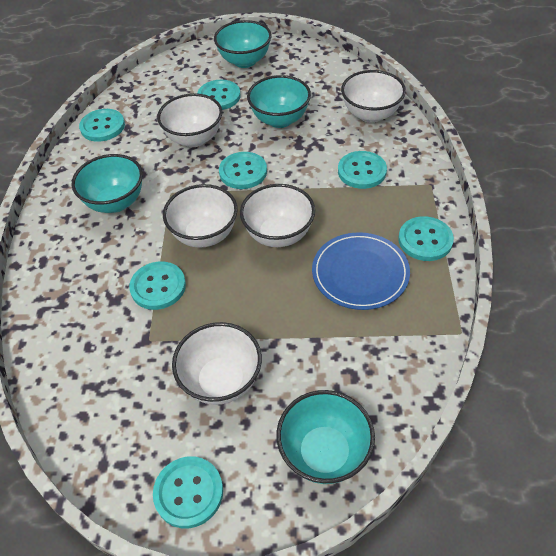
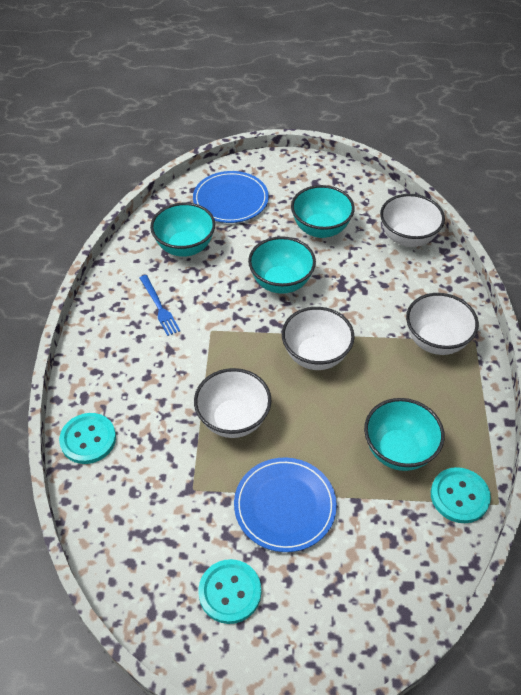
blue fork: 0 -> 1
blue plate: 1 -> 2
turquoise button: 7 -> 3
white bowl: 5 -> 4

